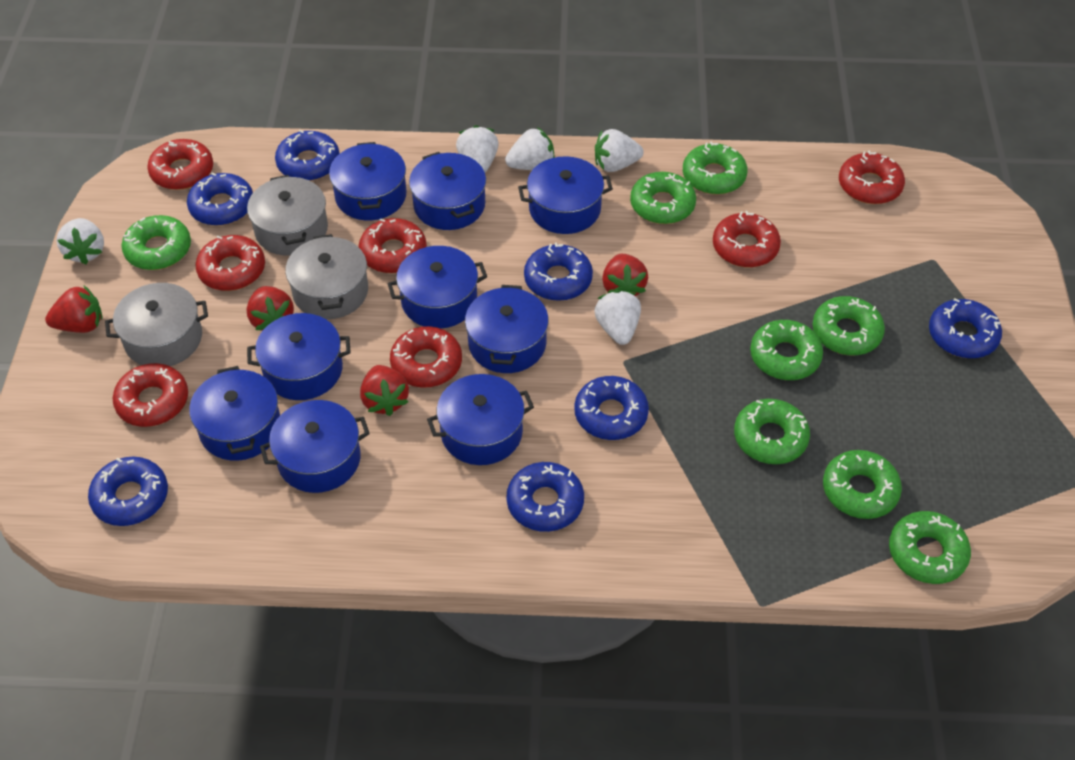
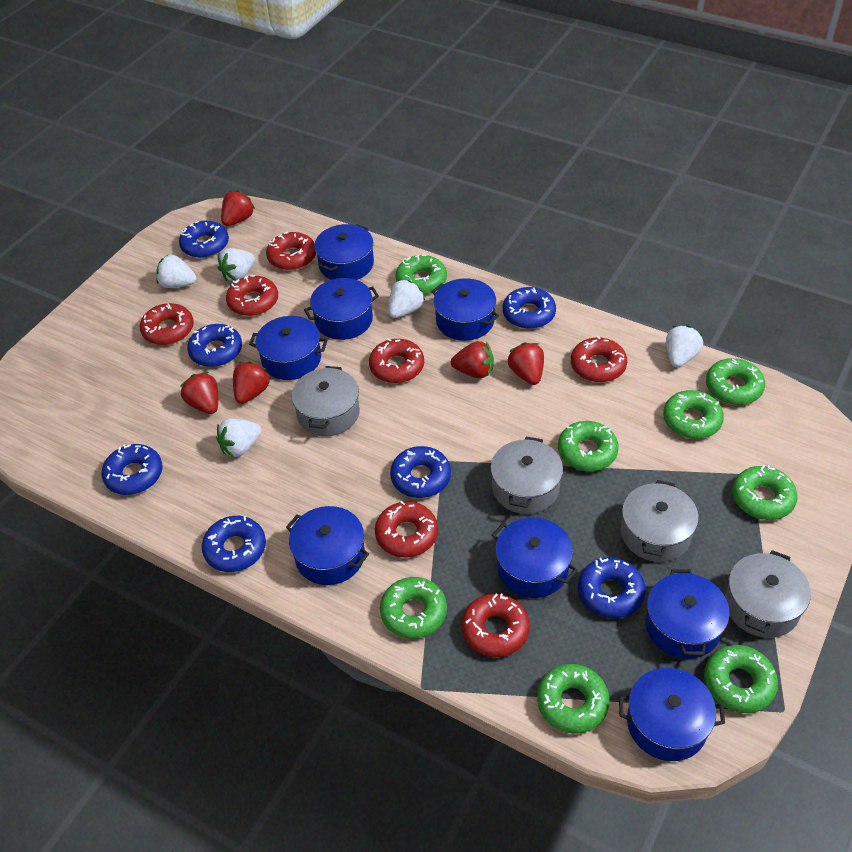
blue pot: 9 -> 8
grey pot: 3 -> 4
red strawberry: 4 -> 5

